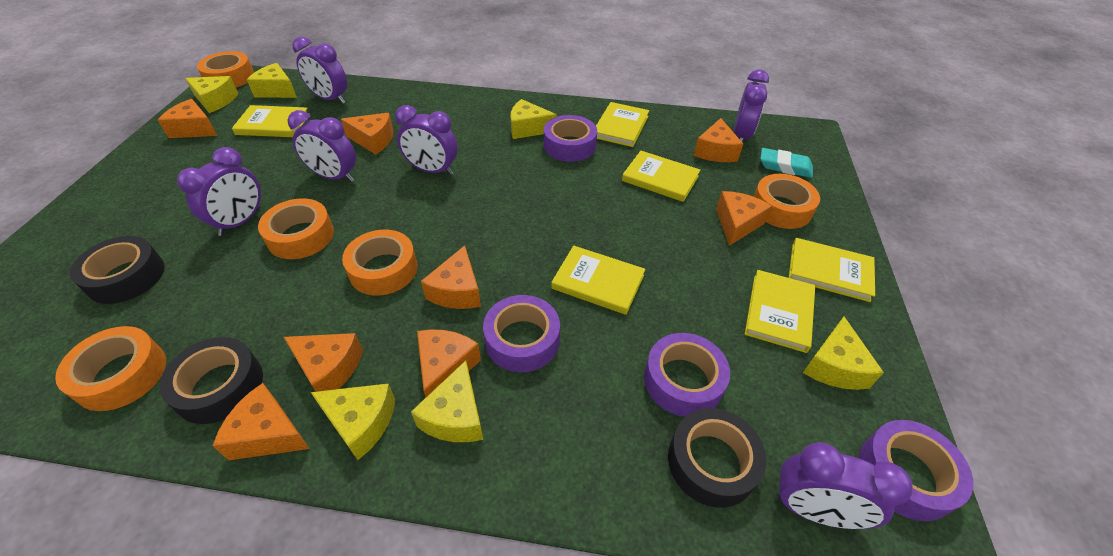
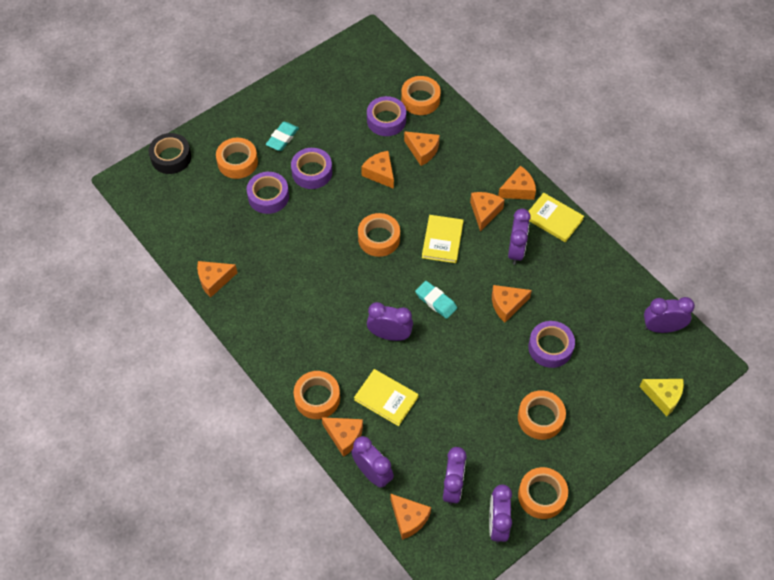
black tape: 3 -> 1
orange tape: 5 -> 6
turquoise eraser: 1 -> 2
yellow book: 6 -> 3
yellow cheese: 6 -> 1

